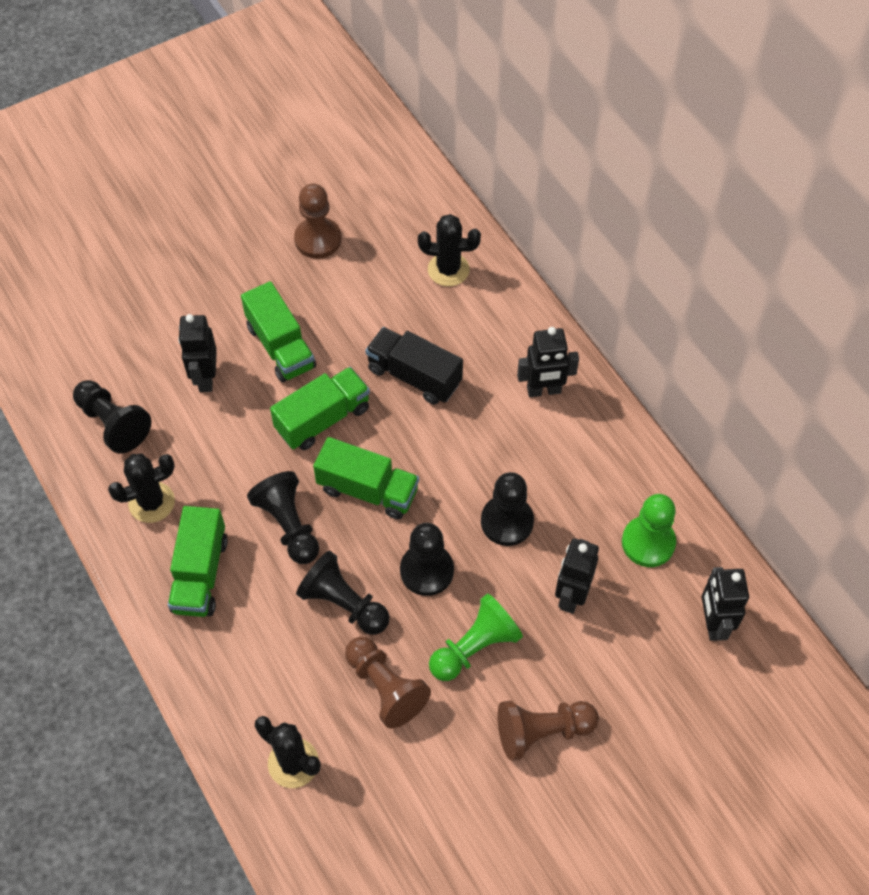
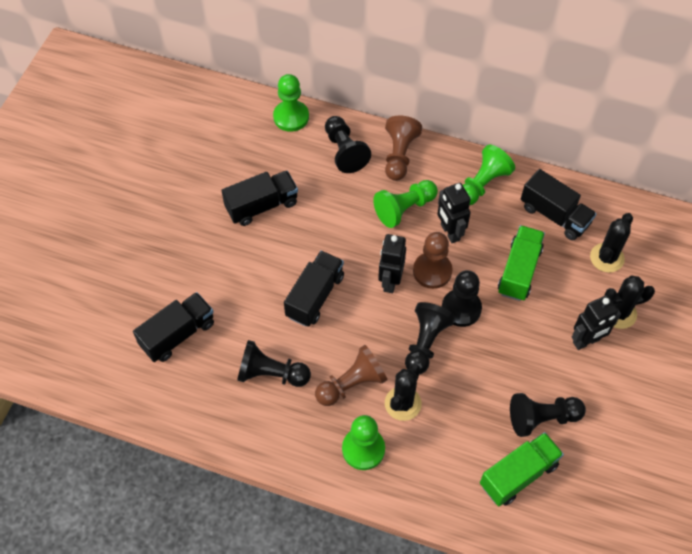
black robot: 4 -> 3
black truck: 1 -> 4
green pawn: 2 -> 4
green truck: 4 -> 2

